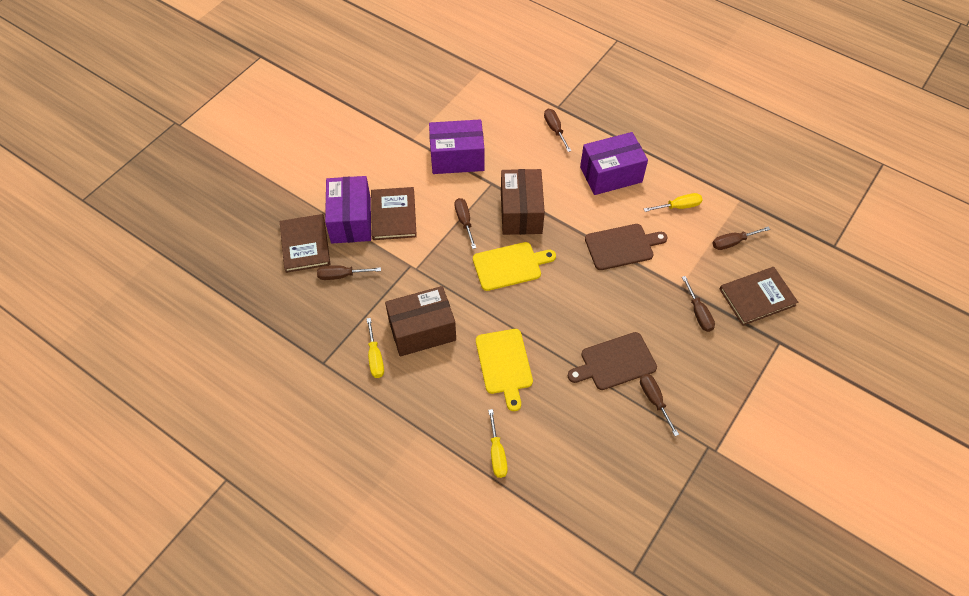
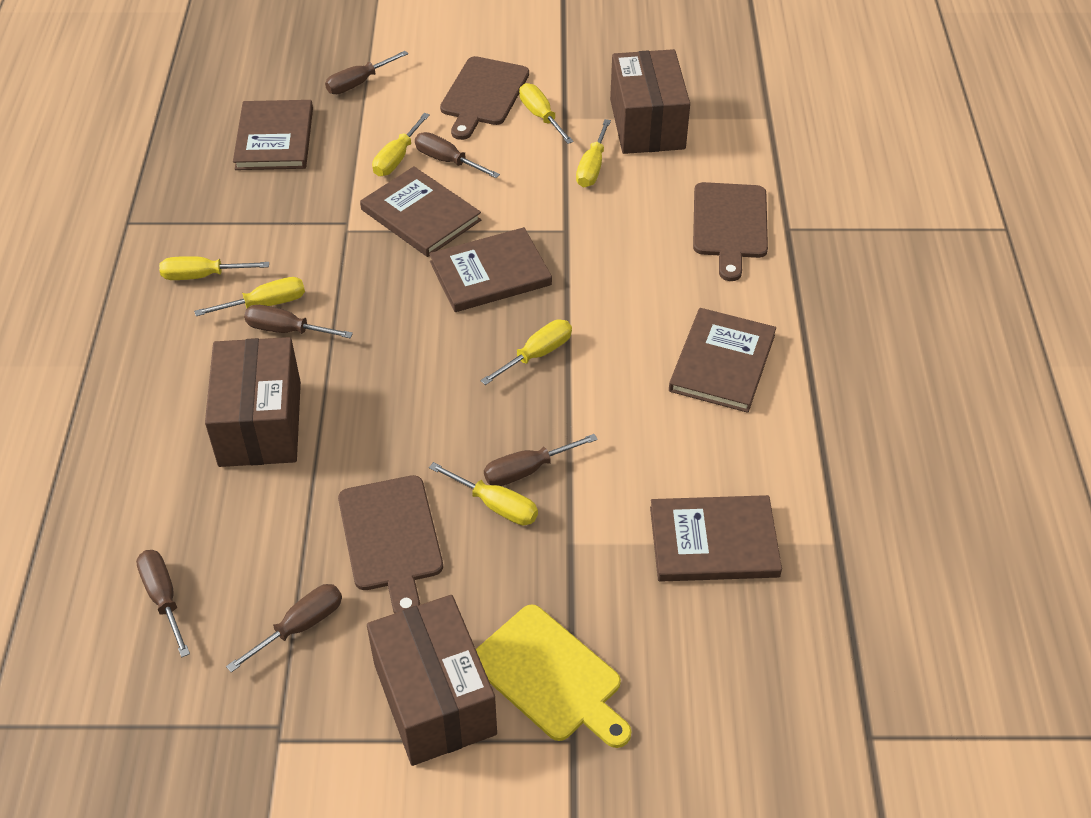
brown book: 3 -> 5
brown box: 2 -> 3
brown cutting board: 2 -> 3
purple box: 3 -> 0
yellow cutting board: 2 -> 1
yellow screwdriver: 3 -> 7

